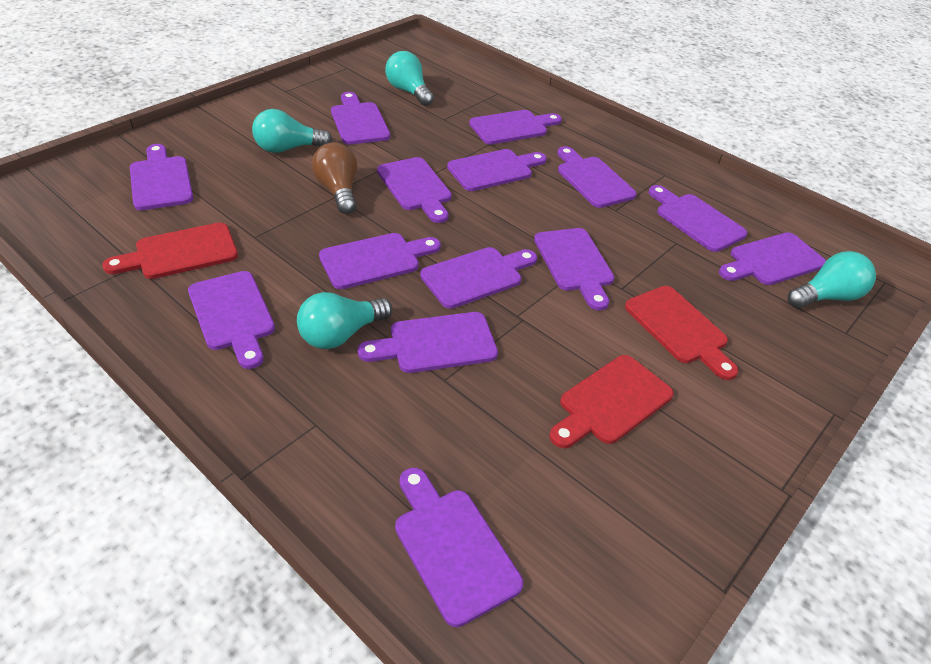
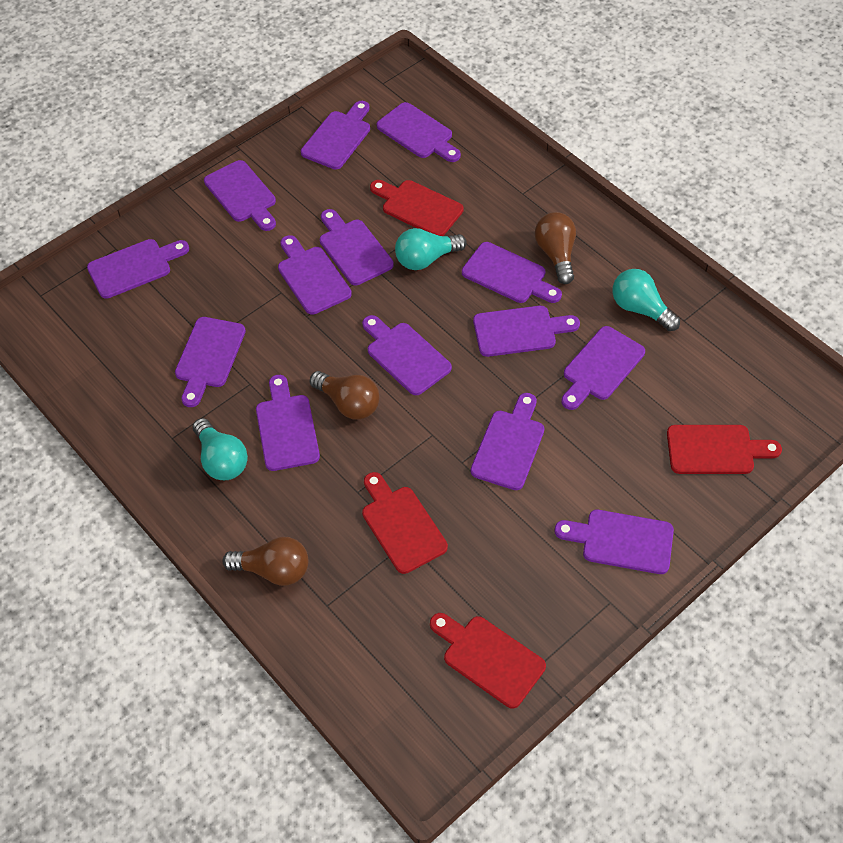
brown light bulb: 1 -> 3
red cutting board: 3 -> 4
turquoise light bulb: 4 -> 3

